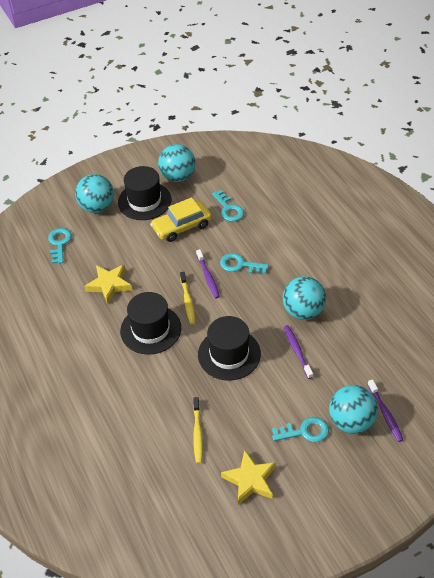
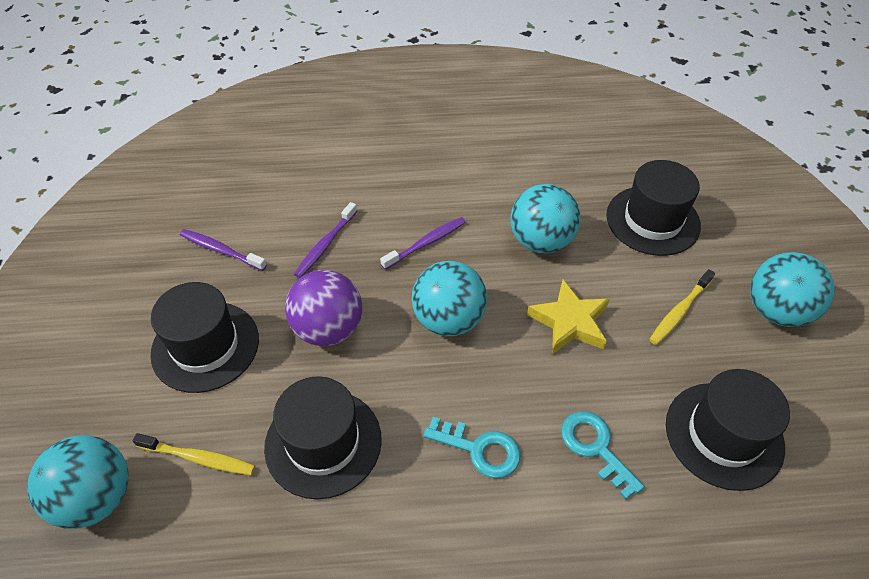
black hat: 3 -> 4
purple ball: 0 -> 1
turquoise key: 4 -> 2
yellow car: 1 -> 0
yellow star: 2 -> 1

